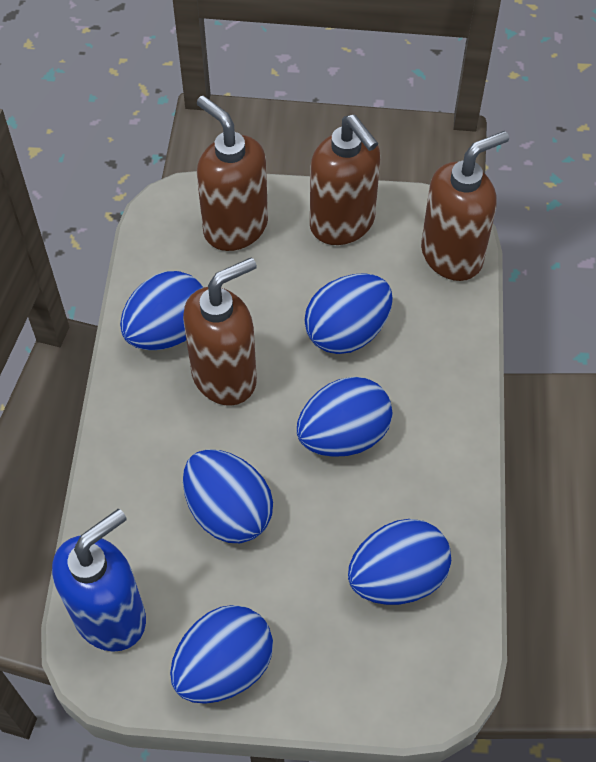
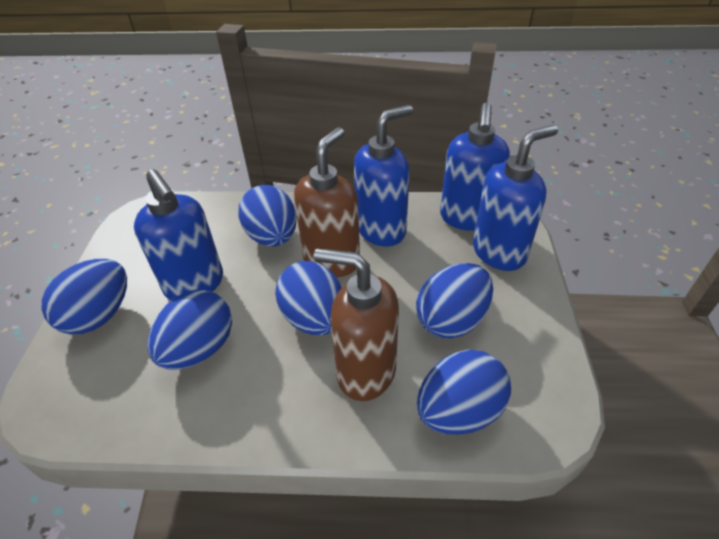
blue soap dispenser: 1 -> 4
brown soap dispenser: 4 -> 2

